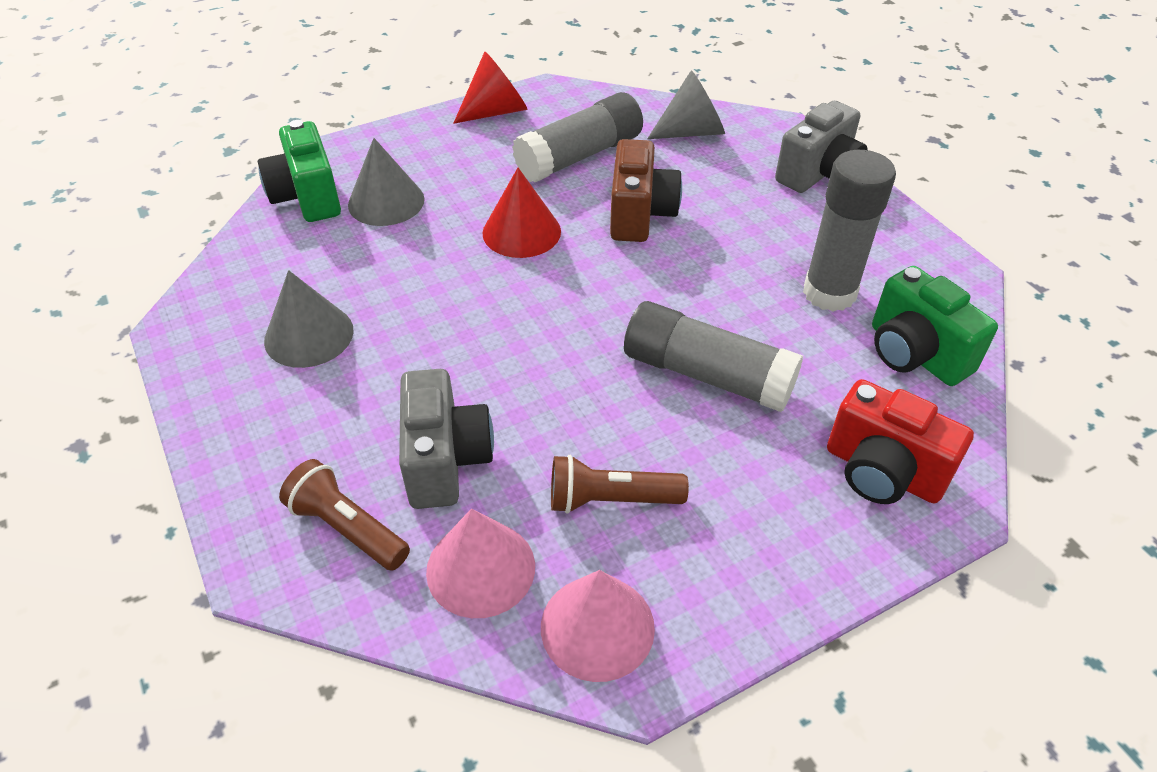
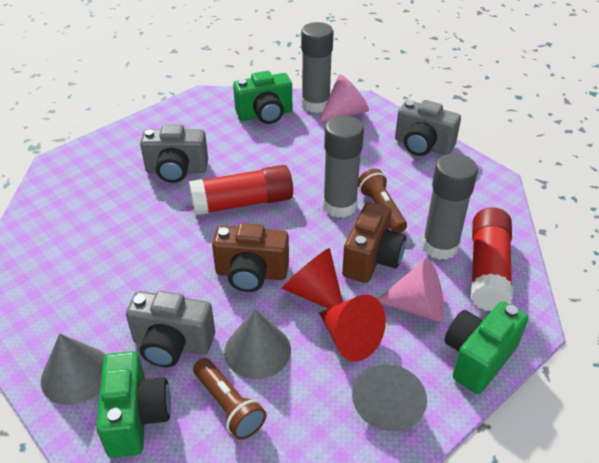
brown camera: 1 -> 2
green camera: 2 -> 3
grey camera: 2 -> 3
red camera: 1 -> 0
red glue stick: 0 -> 2

